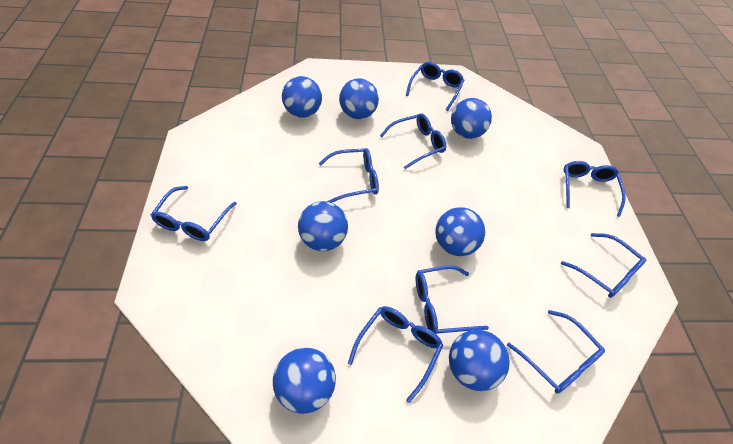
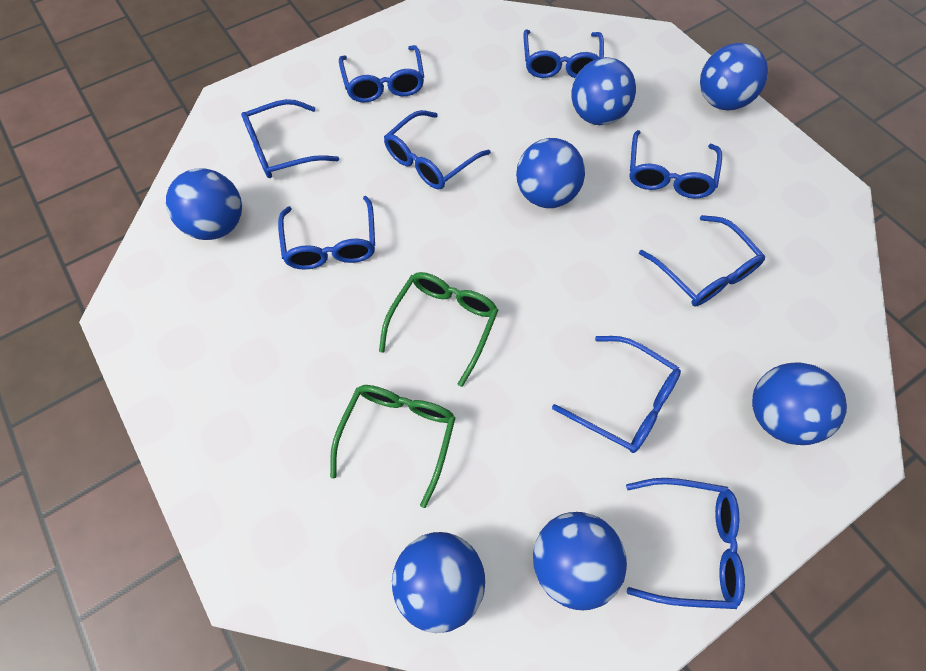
green glasses: 0 -> 2

